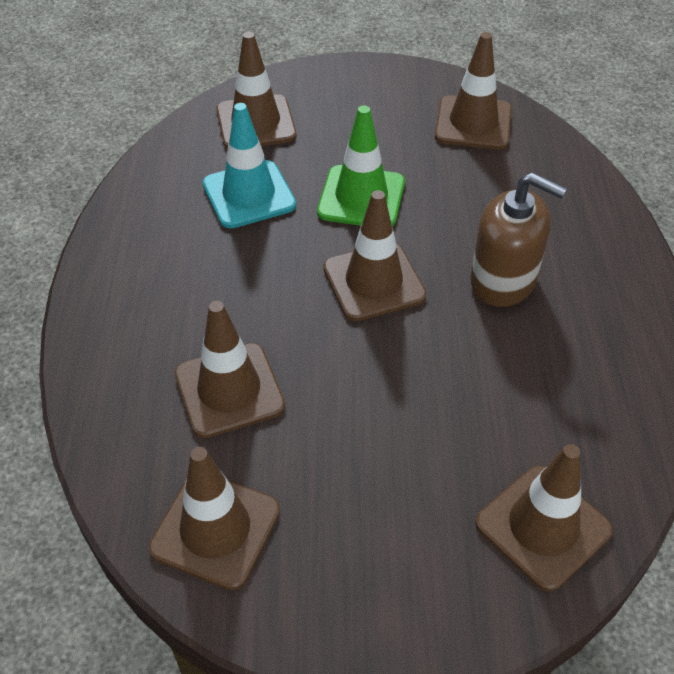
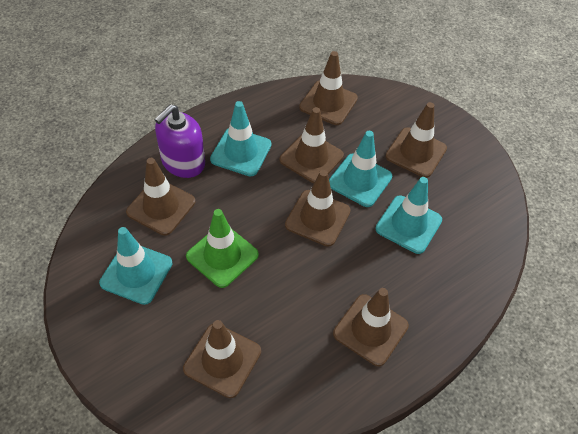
brown soap dispenser: 1 -> 0
brown traffic cone: 6 -> 7
purple soap dispenser: 0 -> 1
turquoise traffic cone: 1 -> 4

